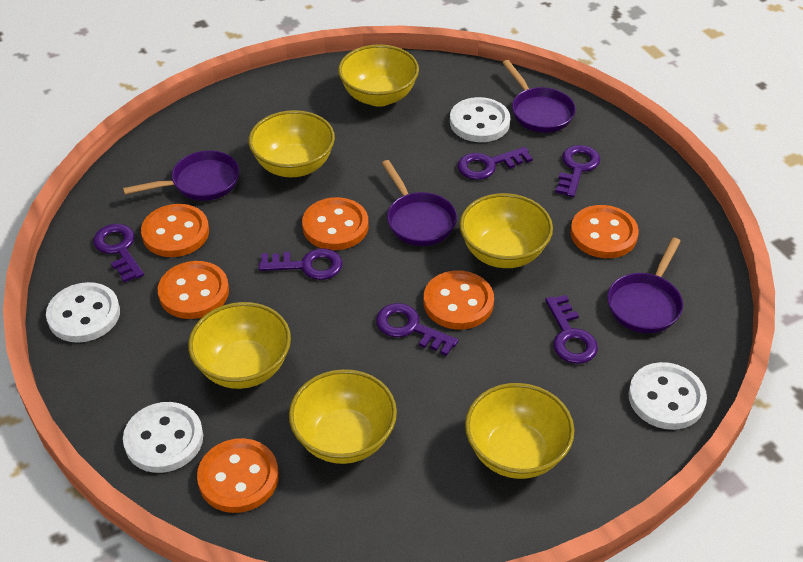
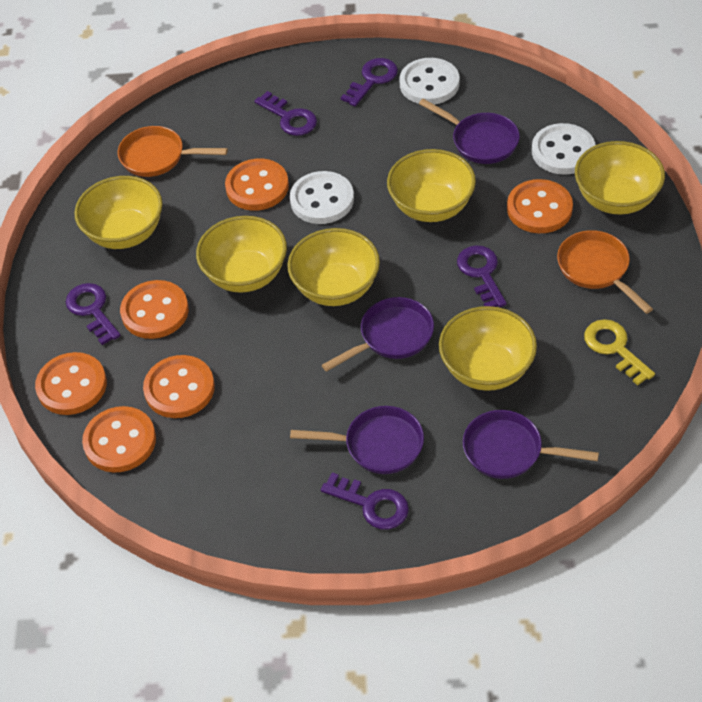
orange pan: 0 -> 2
purple key: 6 -> 5
white button: 4 -> 3
yellow key: 0 -> 1

